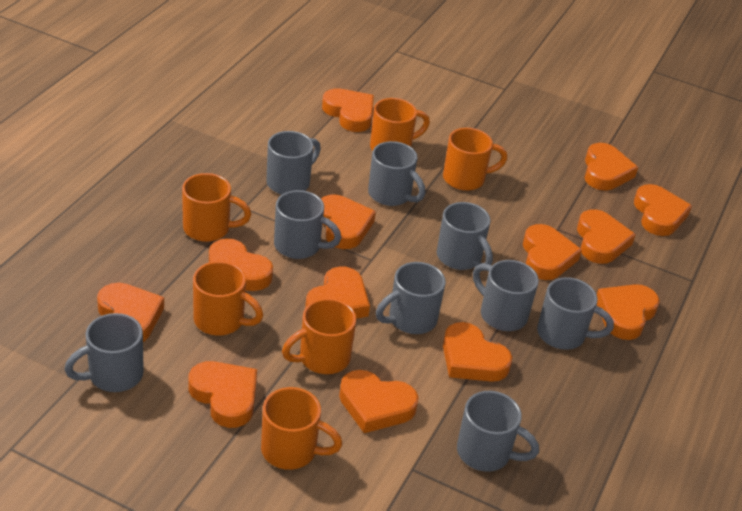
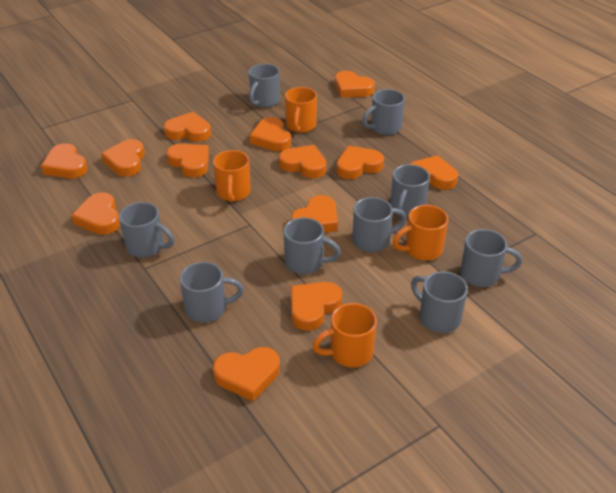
orange mug: 6 -> 4

